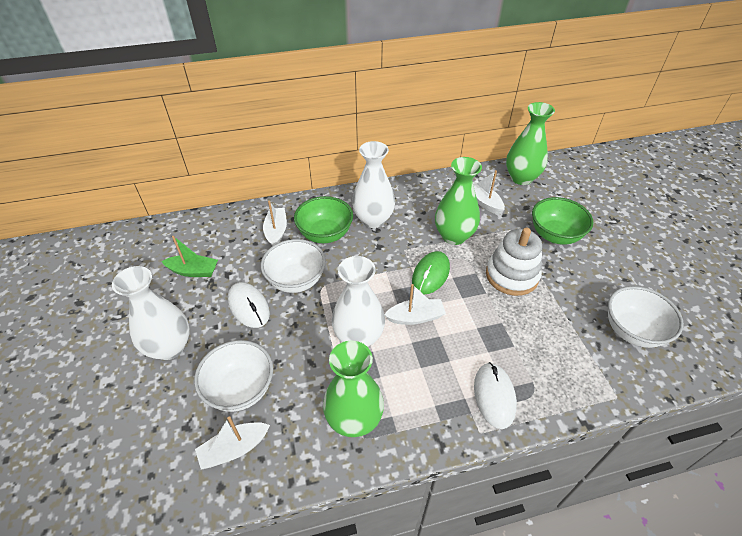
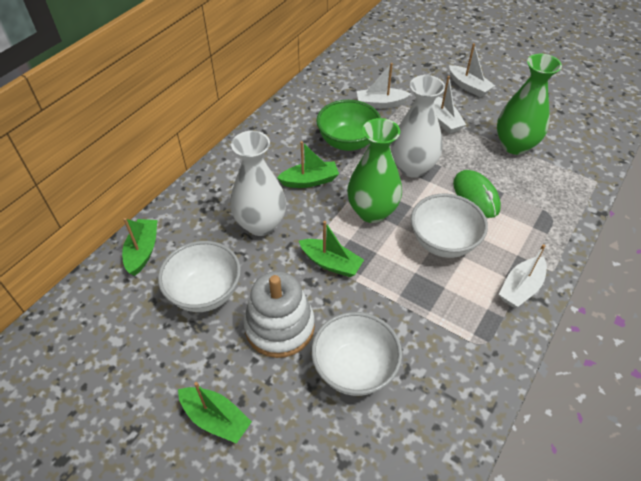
green boat: 1 -> 4
green bowl: 2 -> 1
green vase: 3 -> 2
white mouse: 2 -> 0
white vase: 3 -> 2

